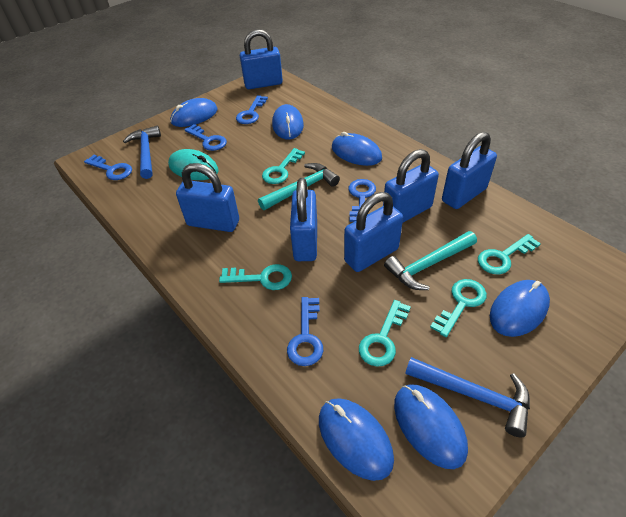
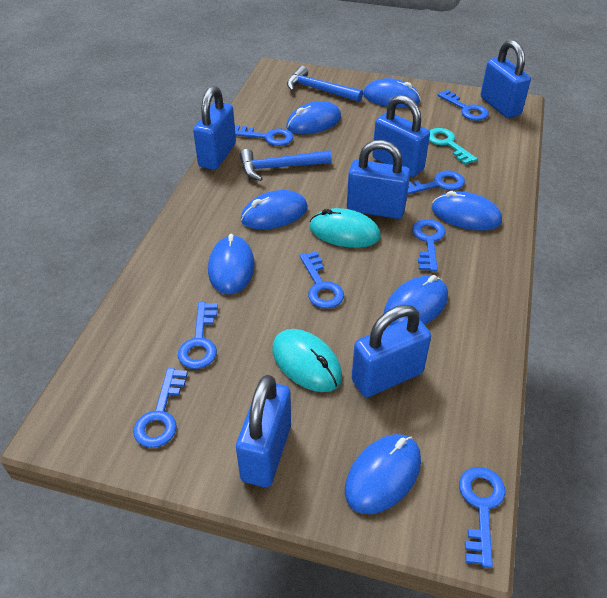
blue key: 5 -> 8
blue mouse: 6 -> 7
turquoise hammer: 2 -> 0
turquoise key: 5 -> 1
turquoise mouse: 1 -> 2

